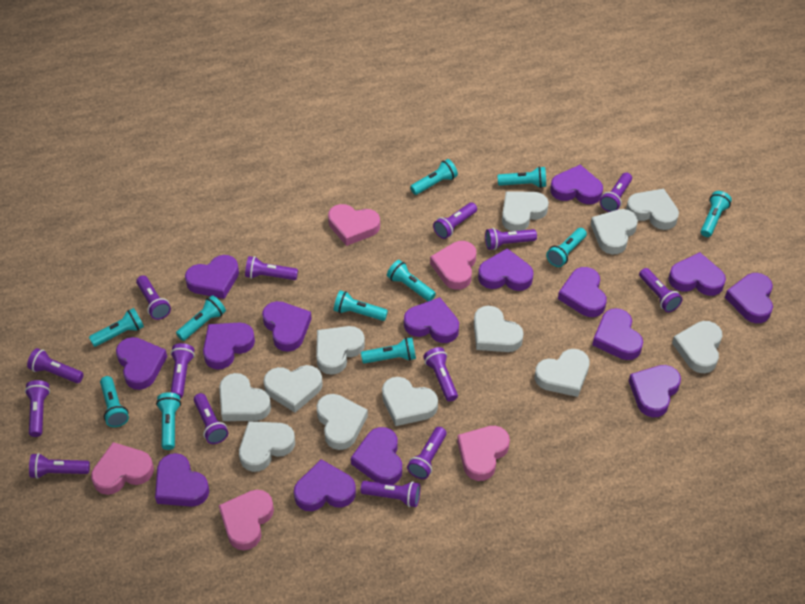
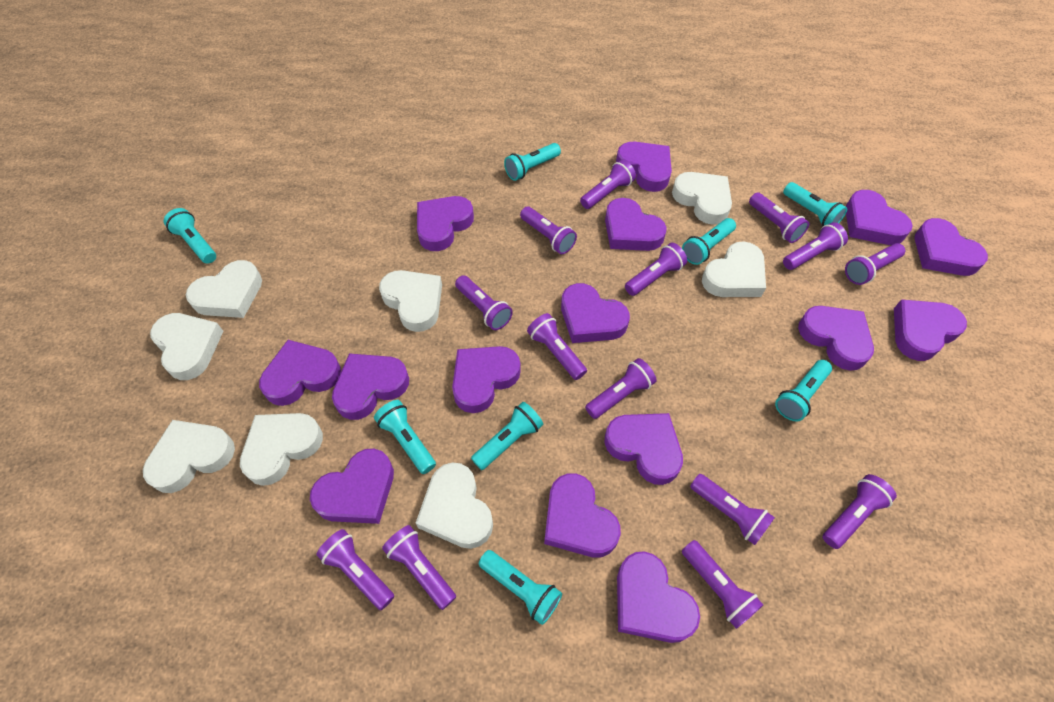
pink heart: 5 -> 0
turquoise flashlight: 11 -> 8
white heart: 12 -> 8

